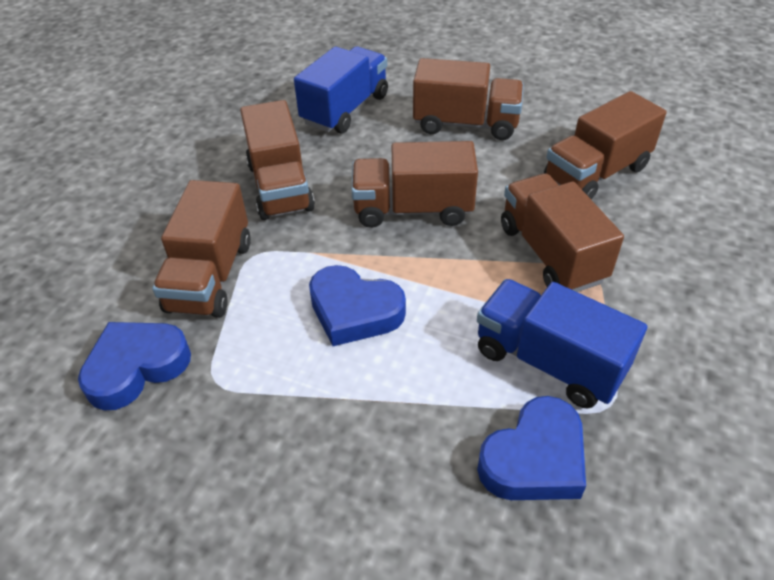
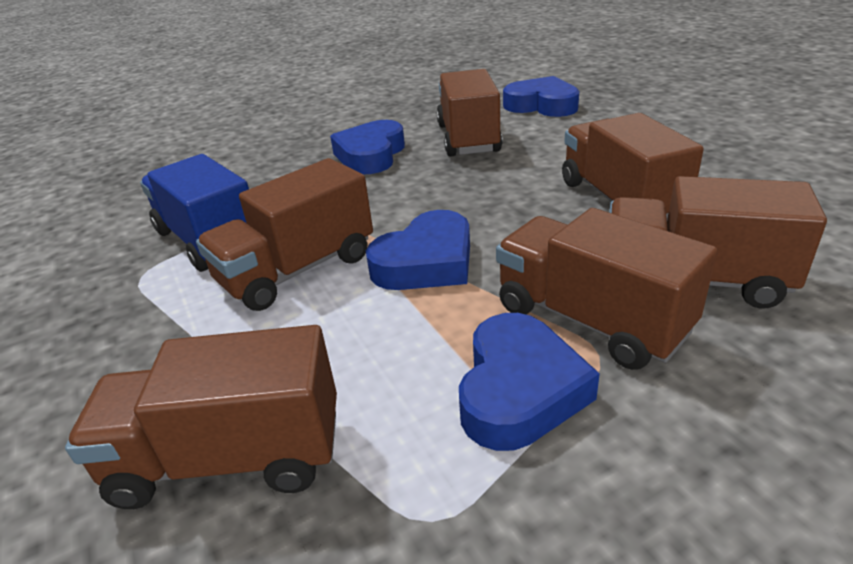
blue heart: 3 -> 4
blue truck: 2 -> 1

